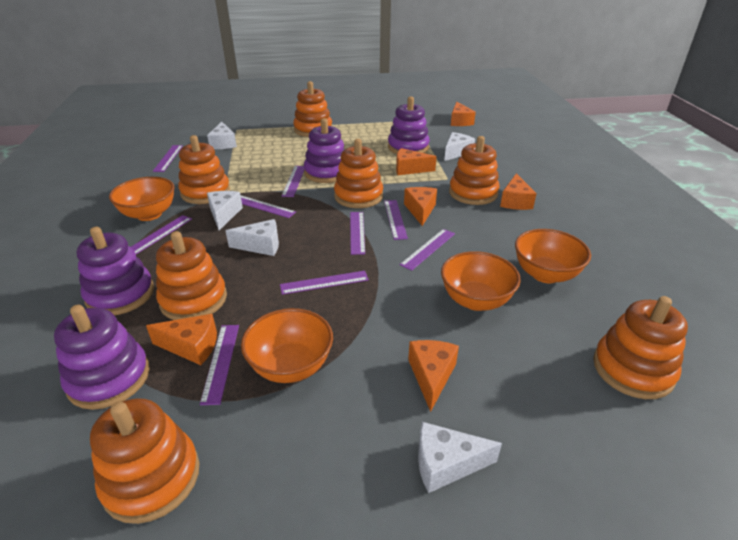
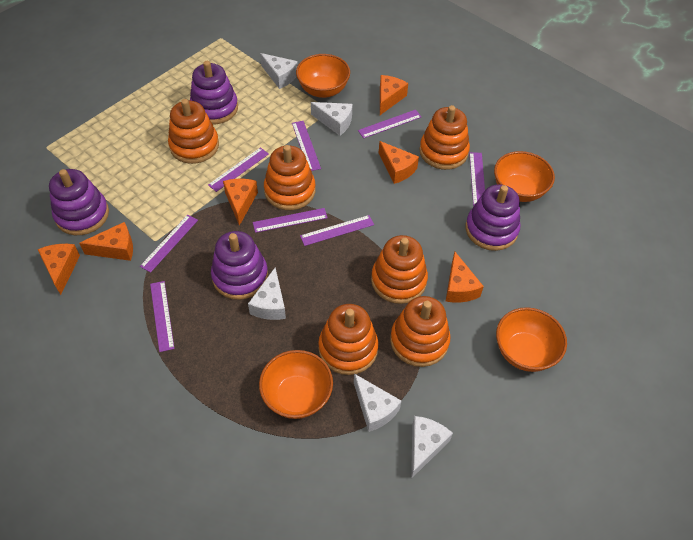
orange stacking toy: 7 -> 6
purple ruler: 9 -> 8

